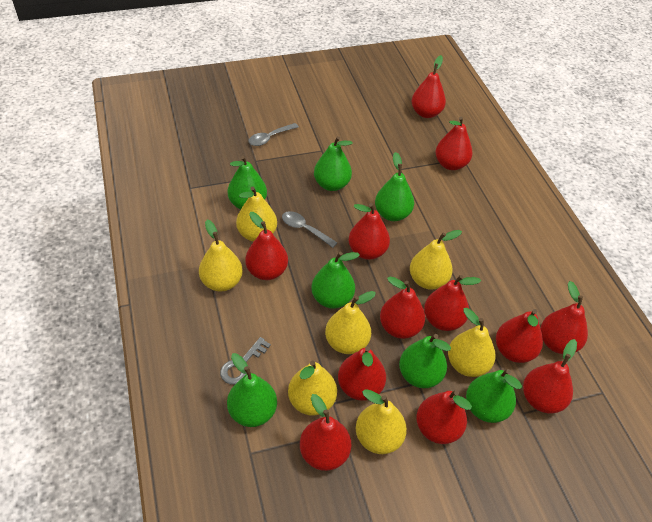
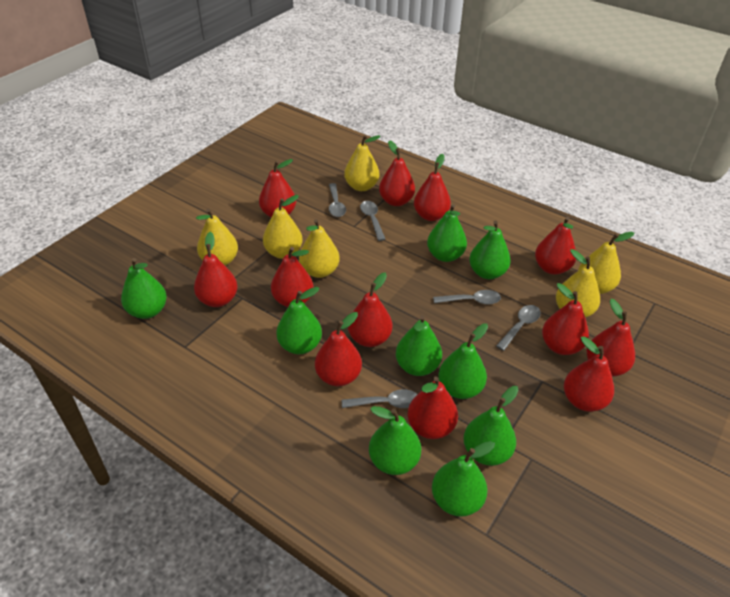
green pear: 7 -> 9
grey key: 1 -> 0
grey spoon: 2 -> 5
yellow pear: 7 -> 6

